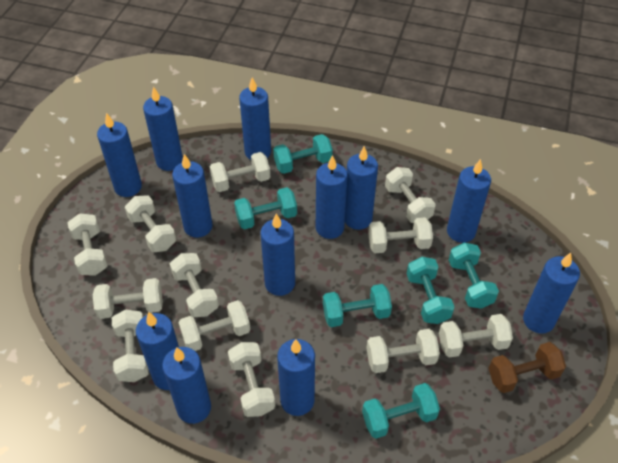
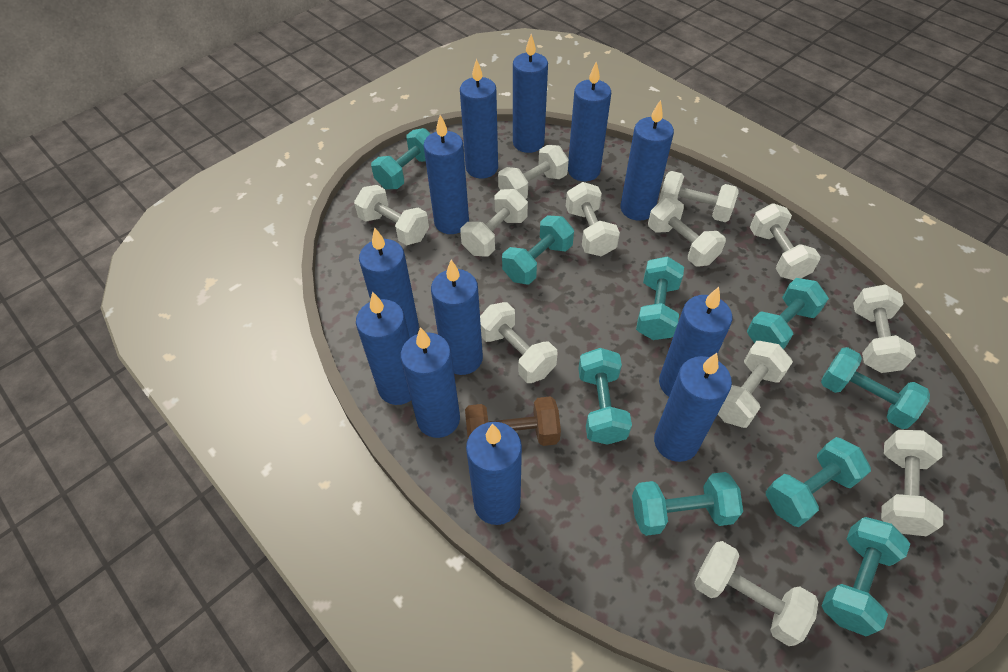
turquoise dumbbell: 6 -> 9

